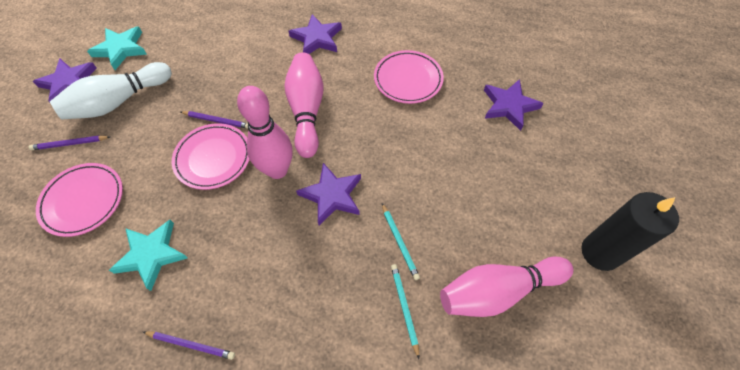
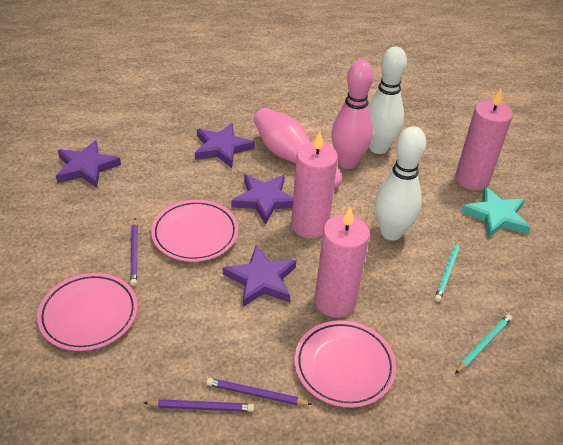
black candle: 1 -> 0
pink bowling pin: 3 -> 2
pink candle: 0 -> 3
turquoise star: 2 -> 1
white bowling pin: 1 -> 2

